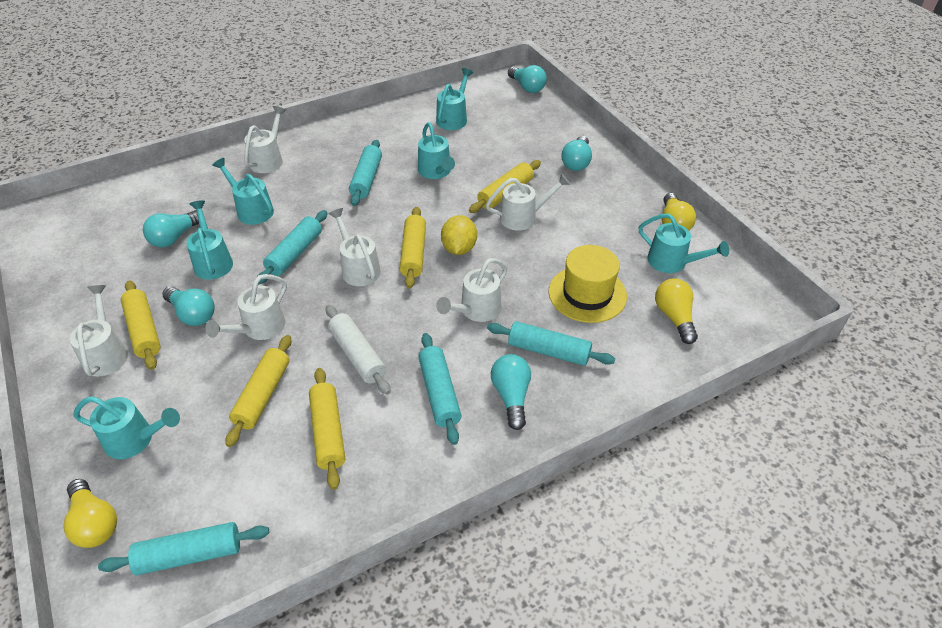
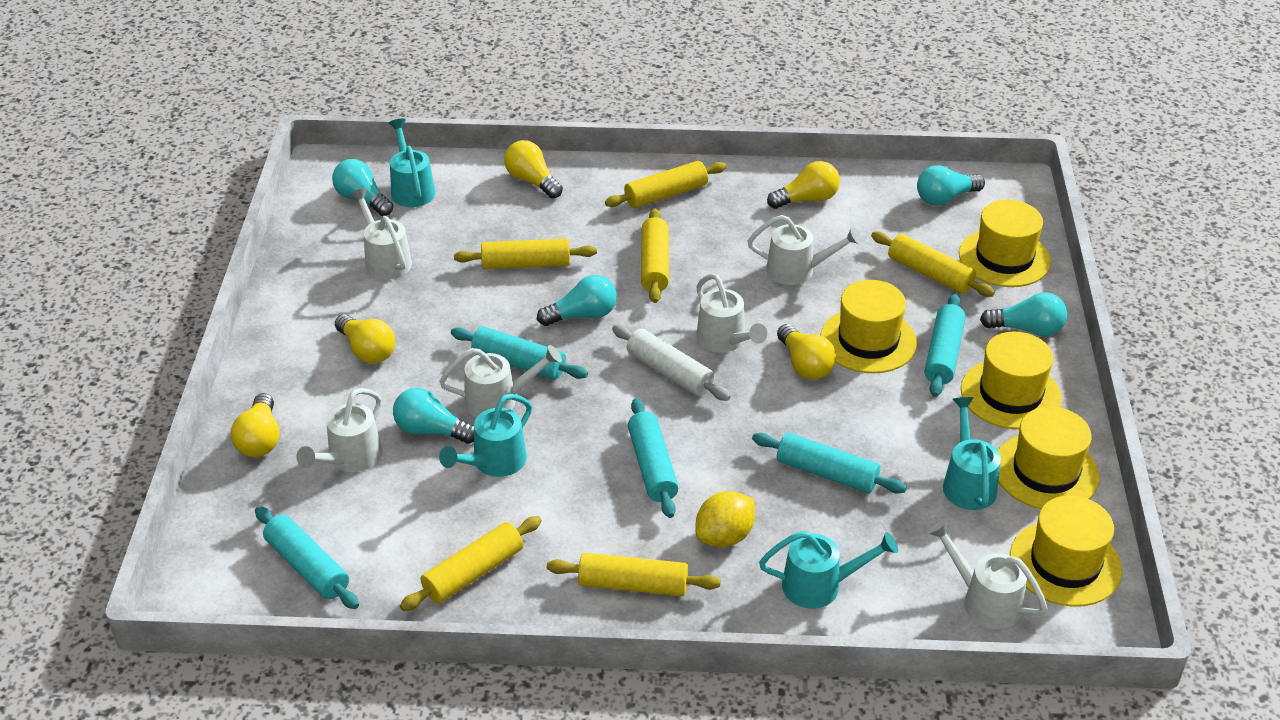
turquoise watering can: 6 -> 4
yellow hat: 1 -> 5
yellow light bulb: 3 -> 5
yellow rolling pin: 5 -> 6

